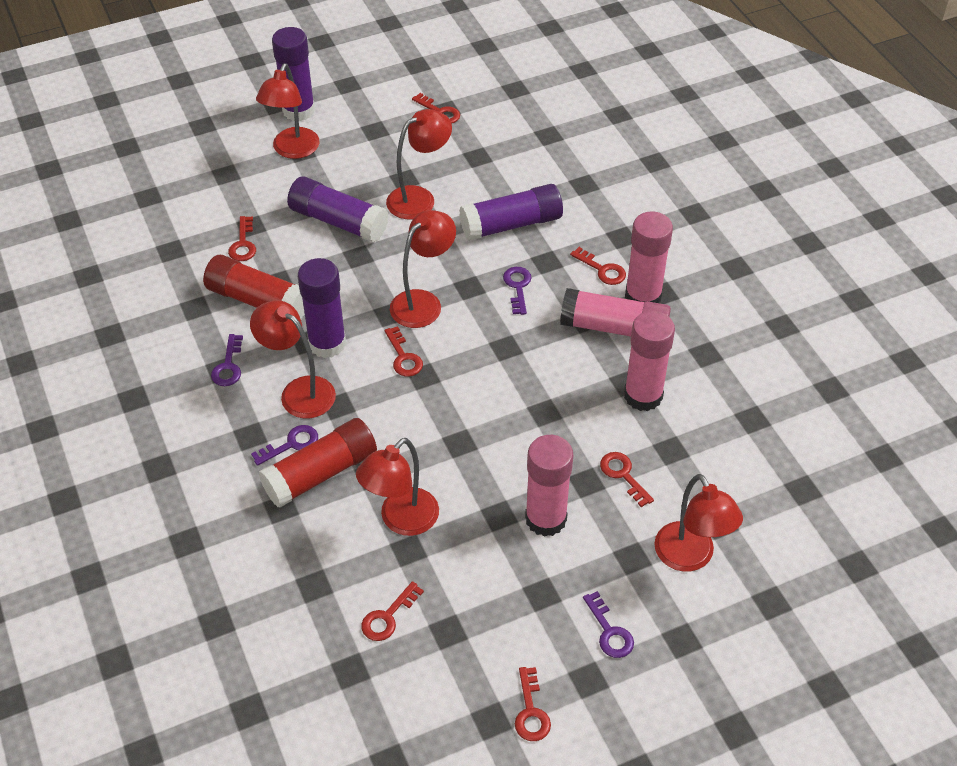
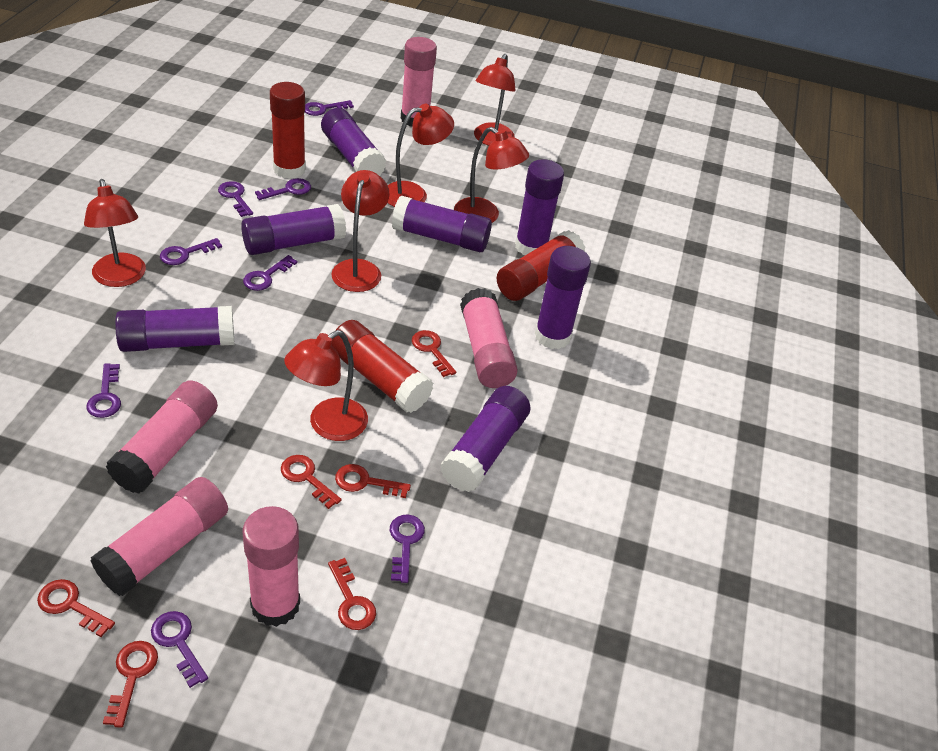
pink glue stick: 4 -> 5
purple glue stick: 4 -> 7
purple key: 4 -> 8
red glue stick: 2 -> 3
red key: 7 -> 6

